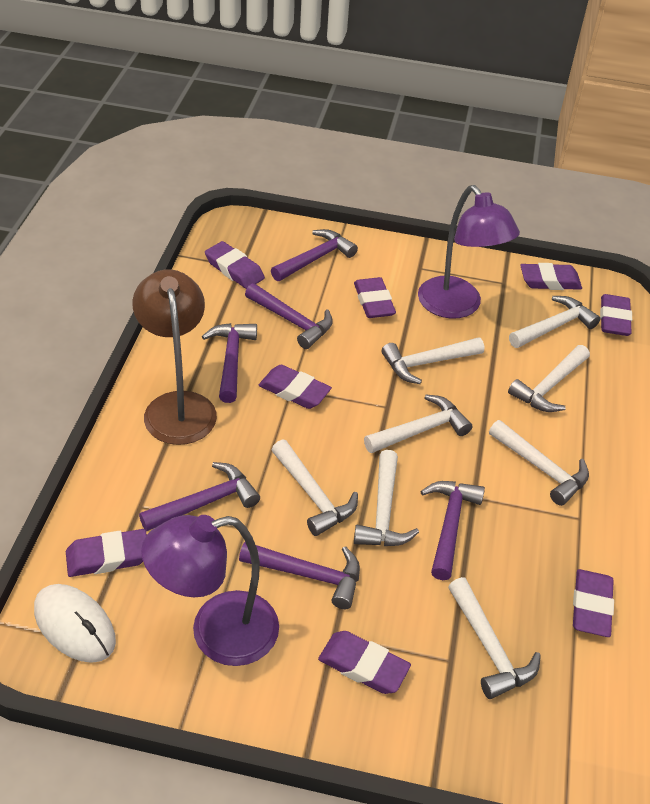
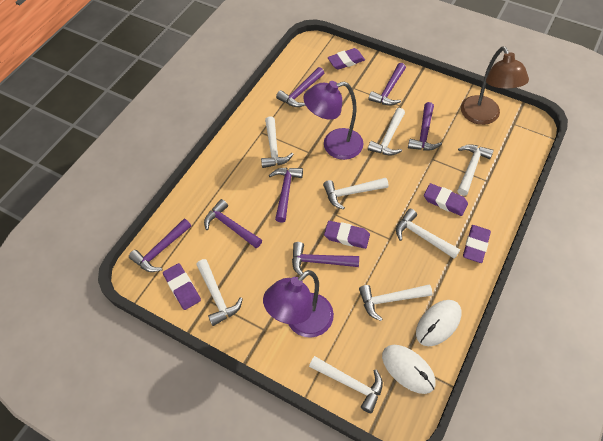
purple eraser: 8 -> 5
purple hammer: 6 -> 7
white mouse: 1 -> 2

